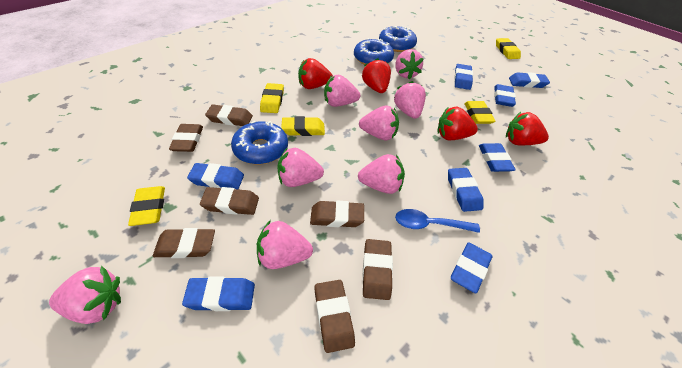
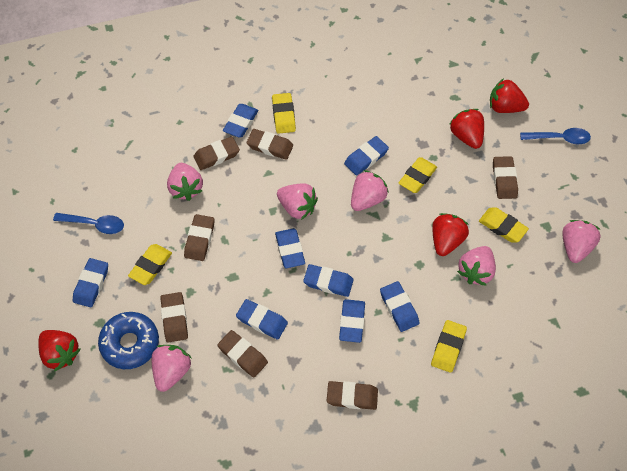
blue donut: 3 -> 1
blue spoon: 1 -> 2
pink strawberry: 8 -> 6

